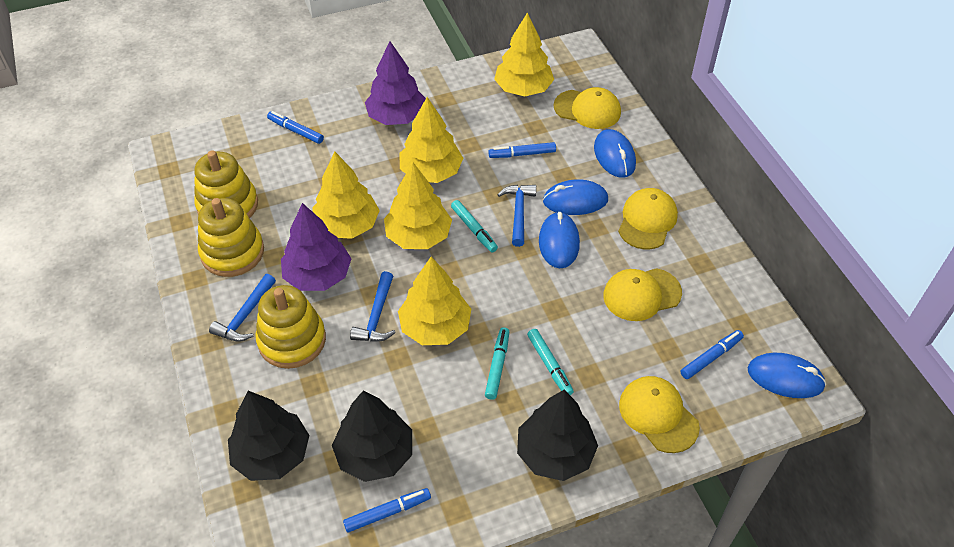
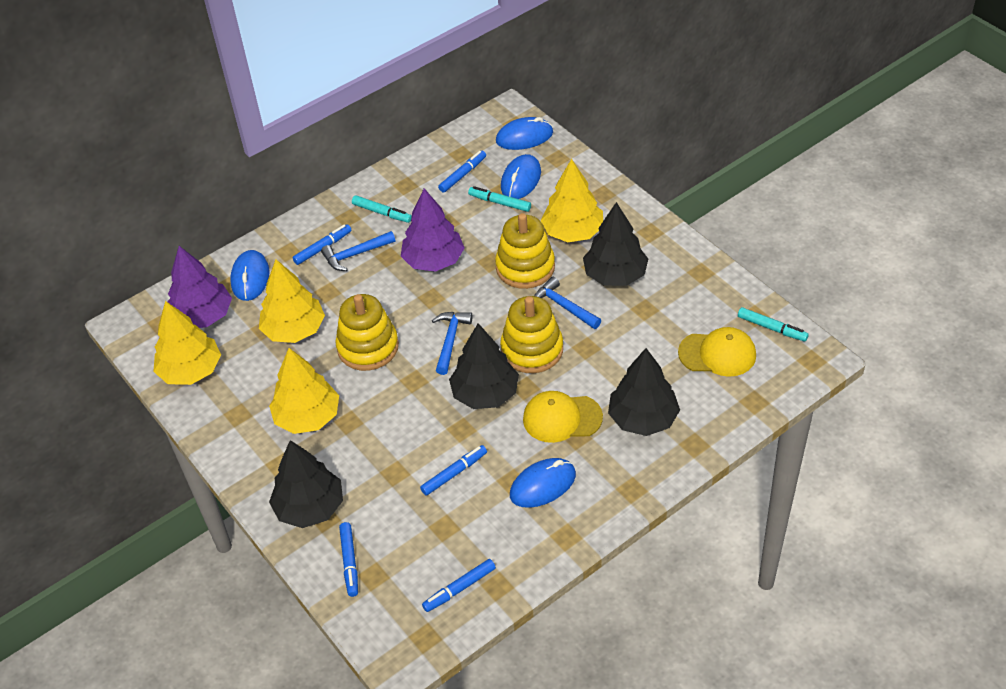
black tree: 3 -> 4
blue marker: 4 -> 5
yellow cap: 4 -> 2
yellow tree: 5 -> 4

